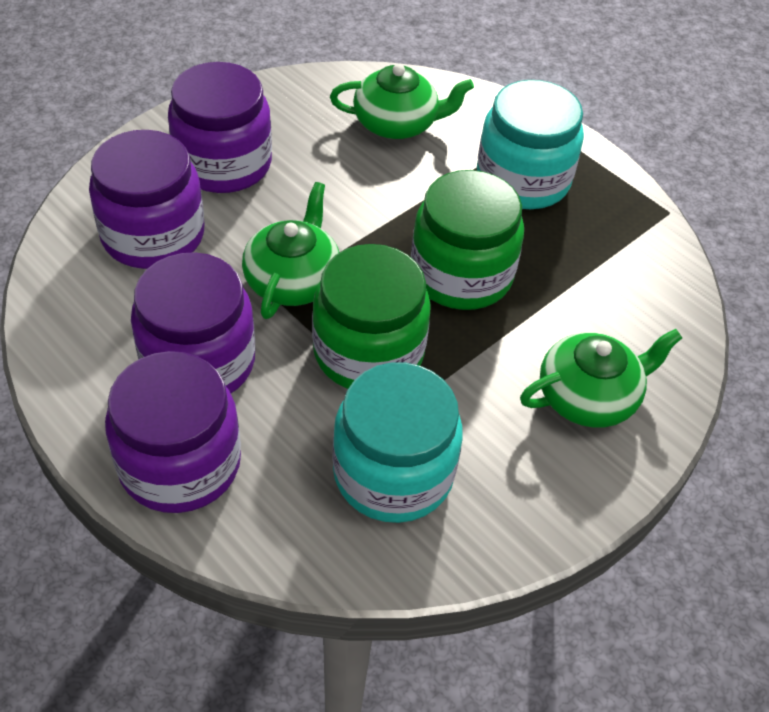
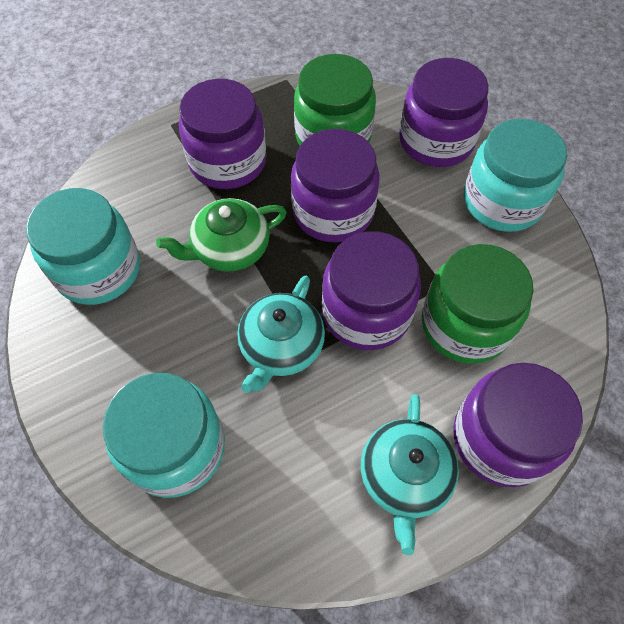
green teapot: 3 -> 1
purple jar: 4 -> 5
turquoise jar: 2 -> 3
turquoise teapot: 0 -> 2

